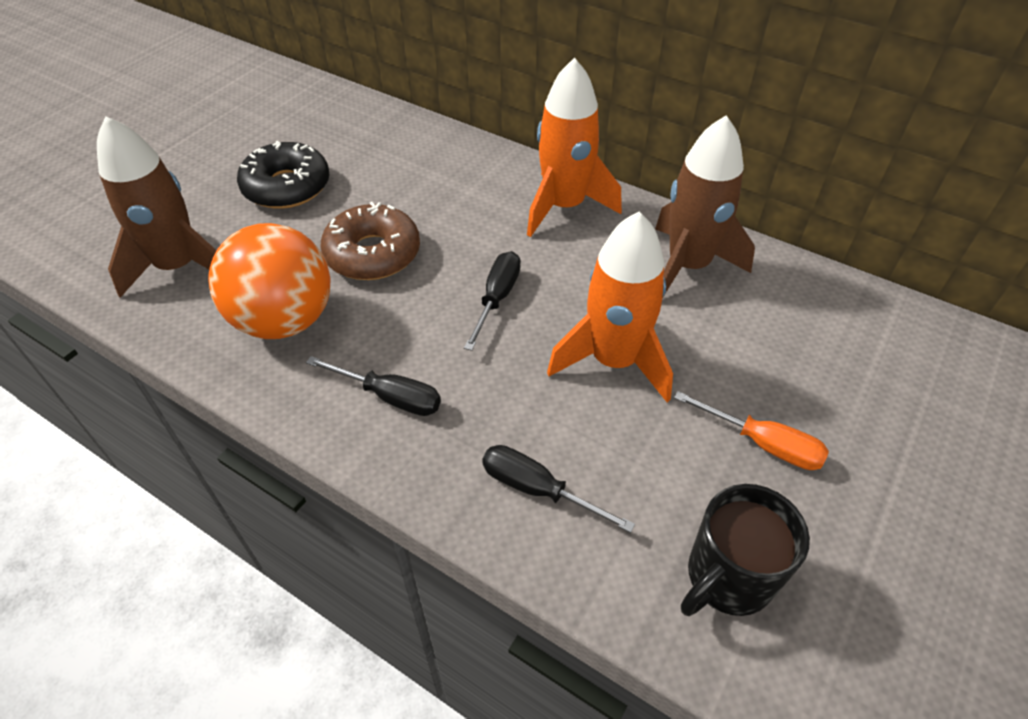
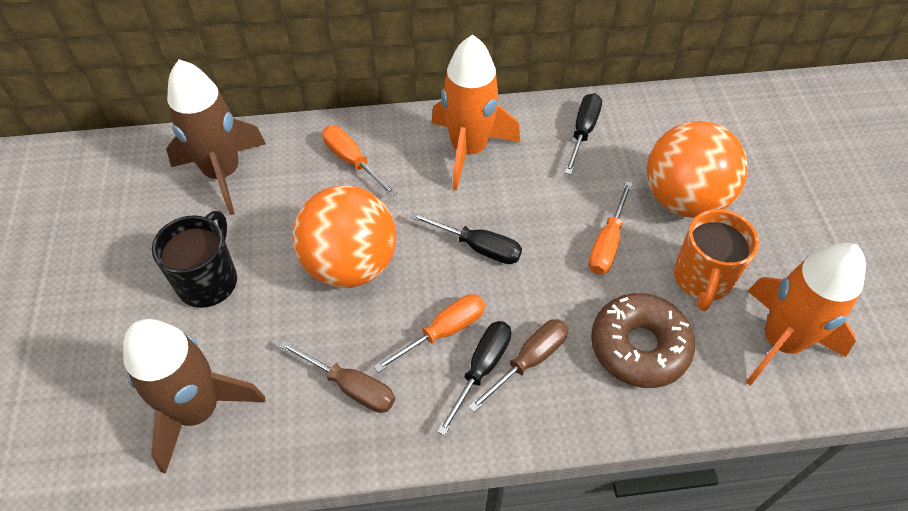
black donut: 1 -> 0
brown screwdriver: 0 -> 2
orange ball: 1 -> 2
orange mug: 0 -> 1
orange screwdriver: 1 -> 3

